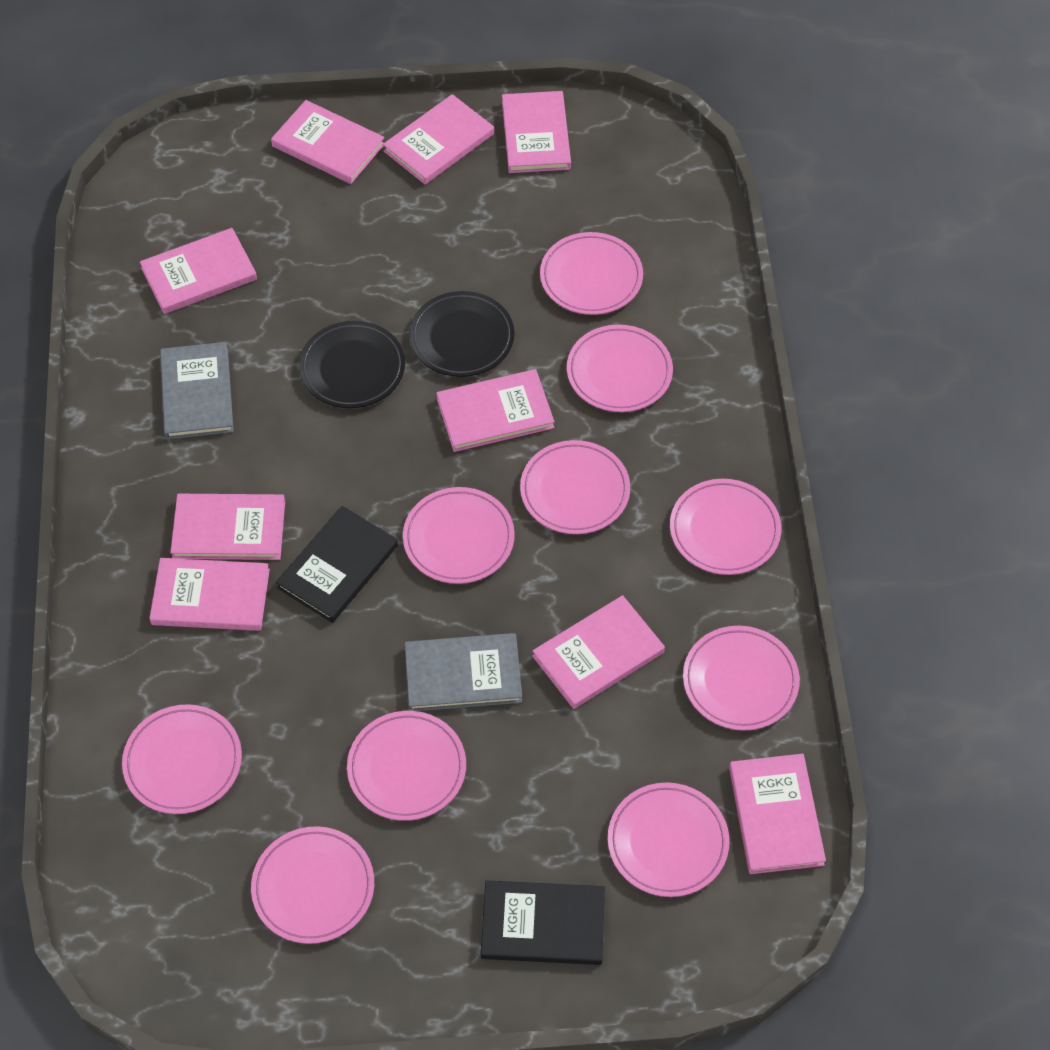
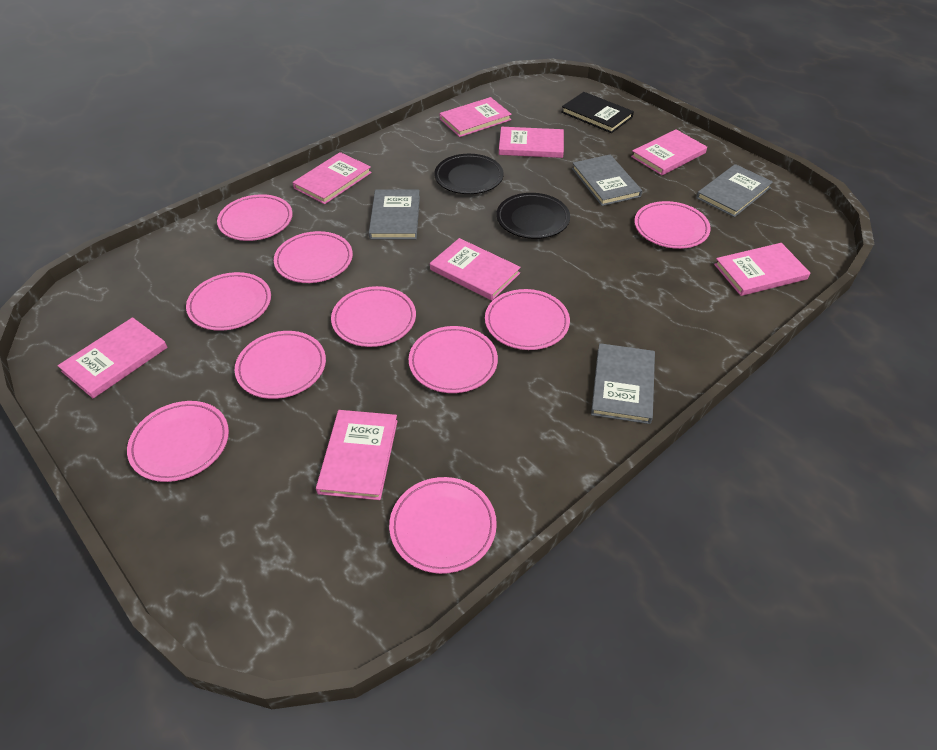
black book: 2 -> 1
grey book: 2 -> 4
pink book: 9 -> 8

